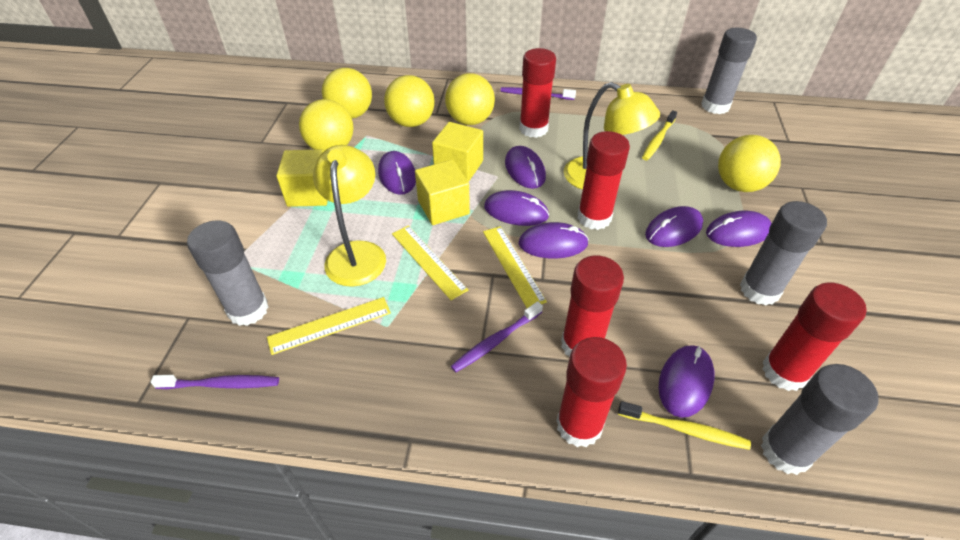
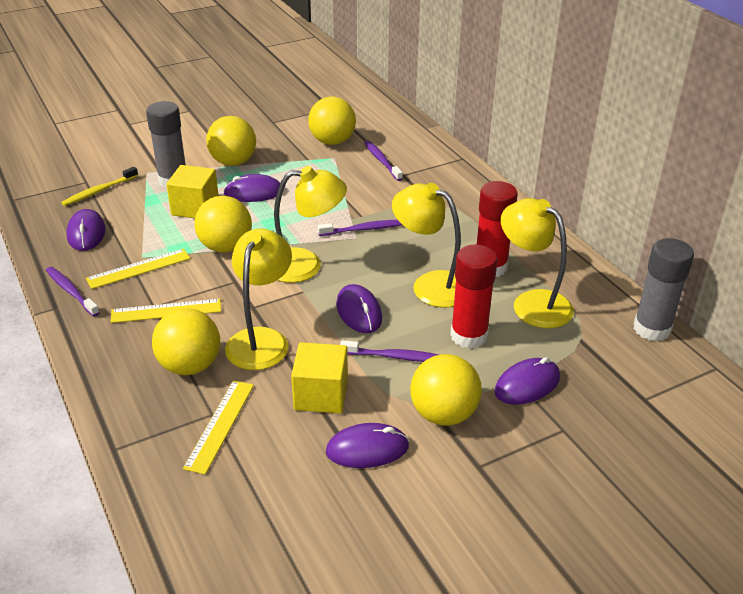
grey glue stick: 4 -> 2
purple mouse: 7 -> 5
purple toothbrush: 3 -> 4
red glue stick: 5 -> 2
yellow cube: 3 -> 2
yellow lamp: 2 -> 4
yellow toothbrush: 2 -> 1

